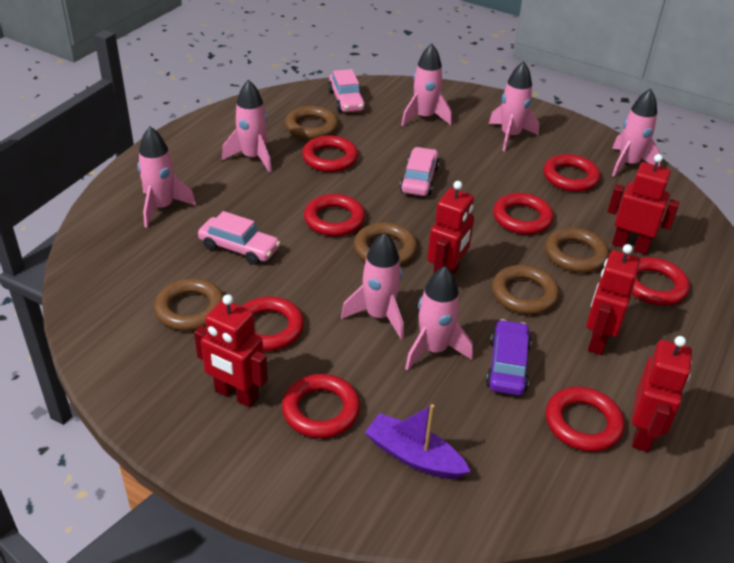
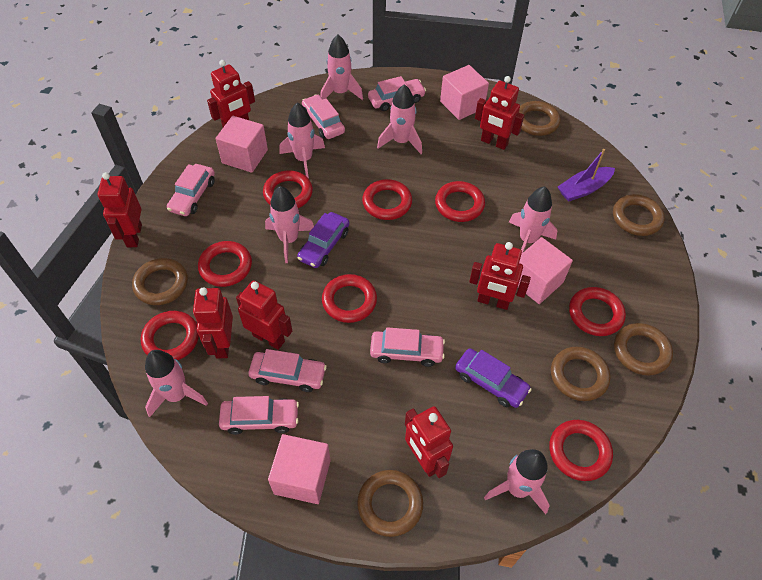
brown ring: 5 -> 6
pink car: 3 -> 6
pink cube: 0 -> 4
purple car: 1 -> 2
red robot: 5 -> 7

